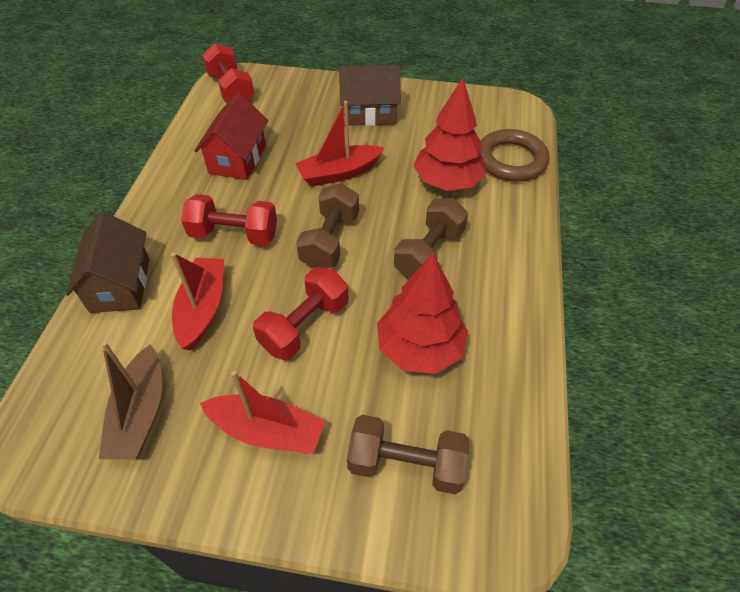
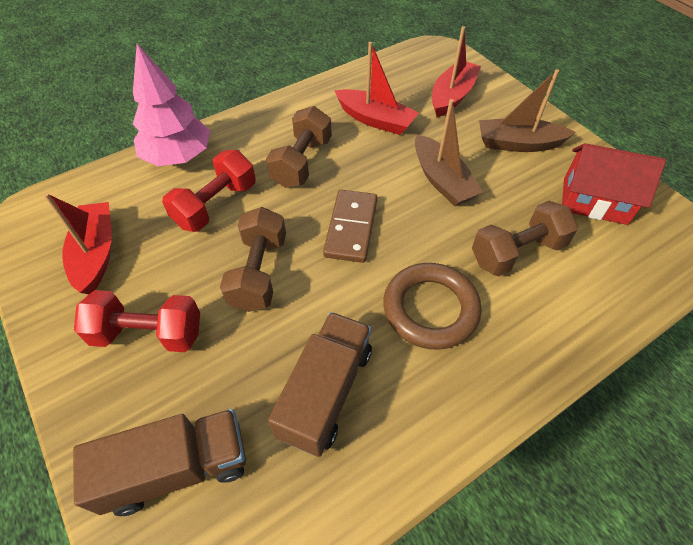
brown boat: 1 -> 2
brown domino: 0 -> 1
brown house: 2 -> 0
brown truck: 0 -> 2
pink tree: 0 -> 1
red dumbbell: 3 -> 2
red tree: 2 -> 0

